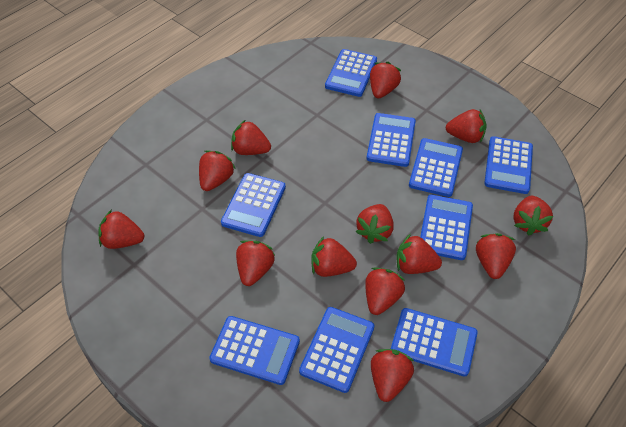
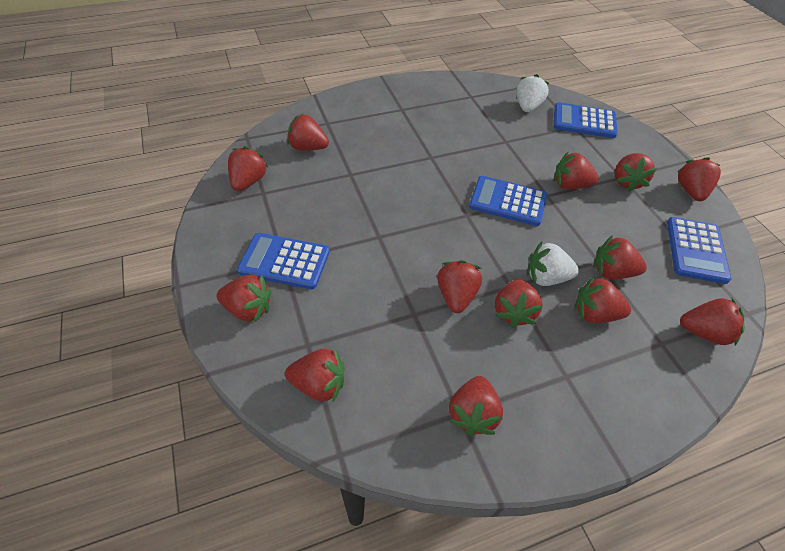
blue calculator: 9 -> 4
white strawberry: 0 -> 2

